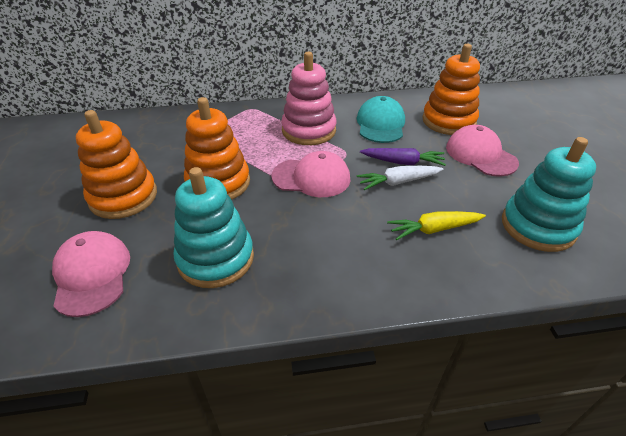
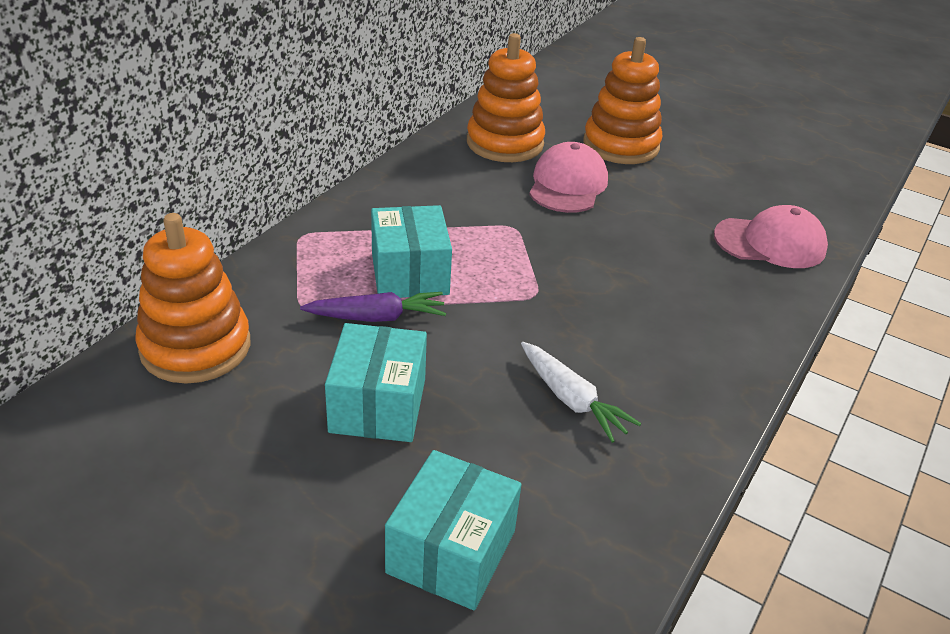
pink cap: 3 -> 2
pink stacking toy: 1 -> 0
turquoise box: 0 -> 3
turquoise cap: 1 -> 0
turquoise stacking toy: 2 -> 0
yellow carrot: 1 -> 0

